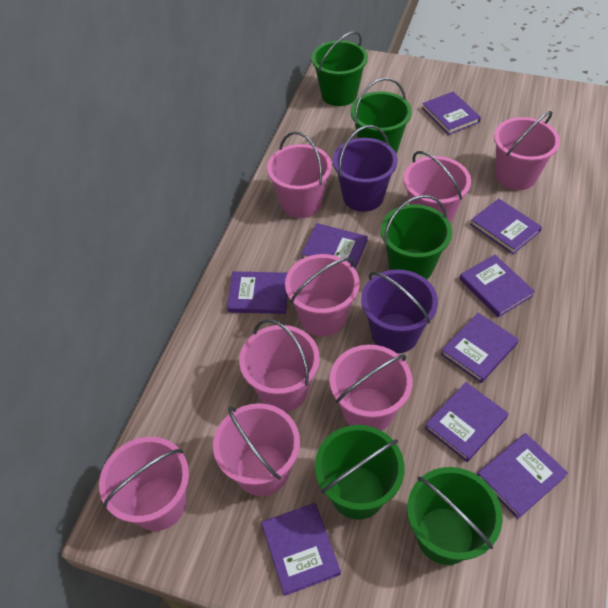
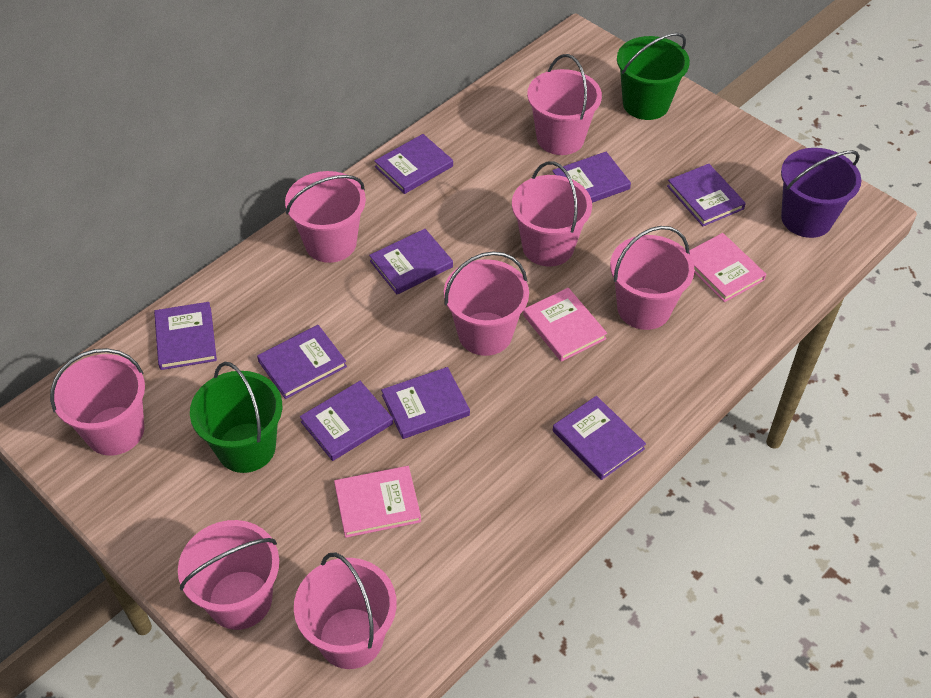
green bucket: 5 -> 2
pink book: 0 -> 3
purple bucket: 2 -> 1

